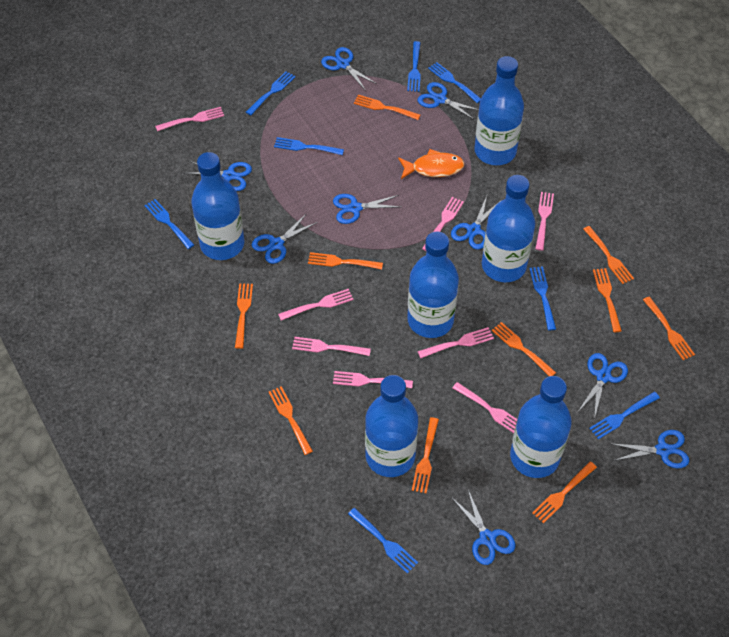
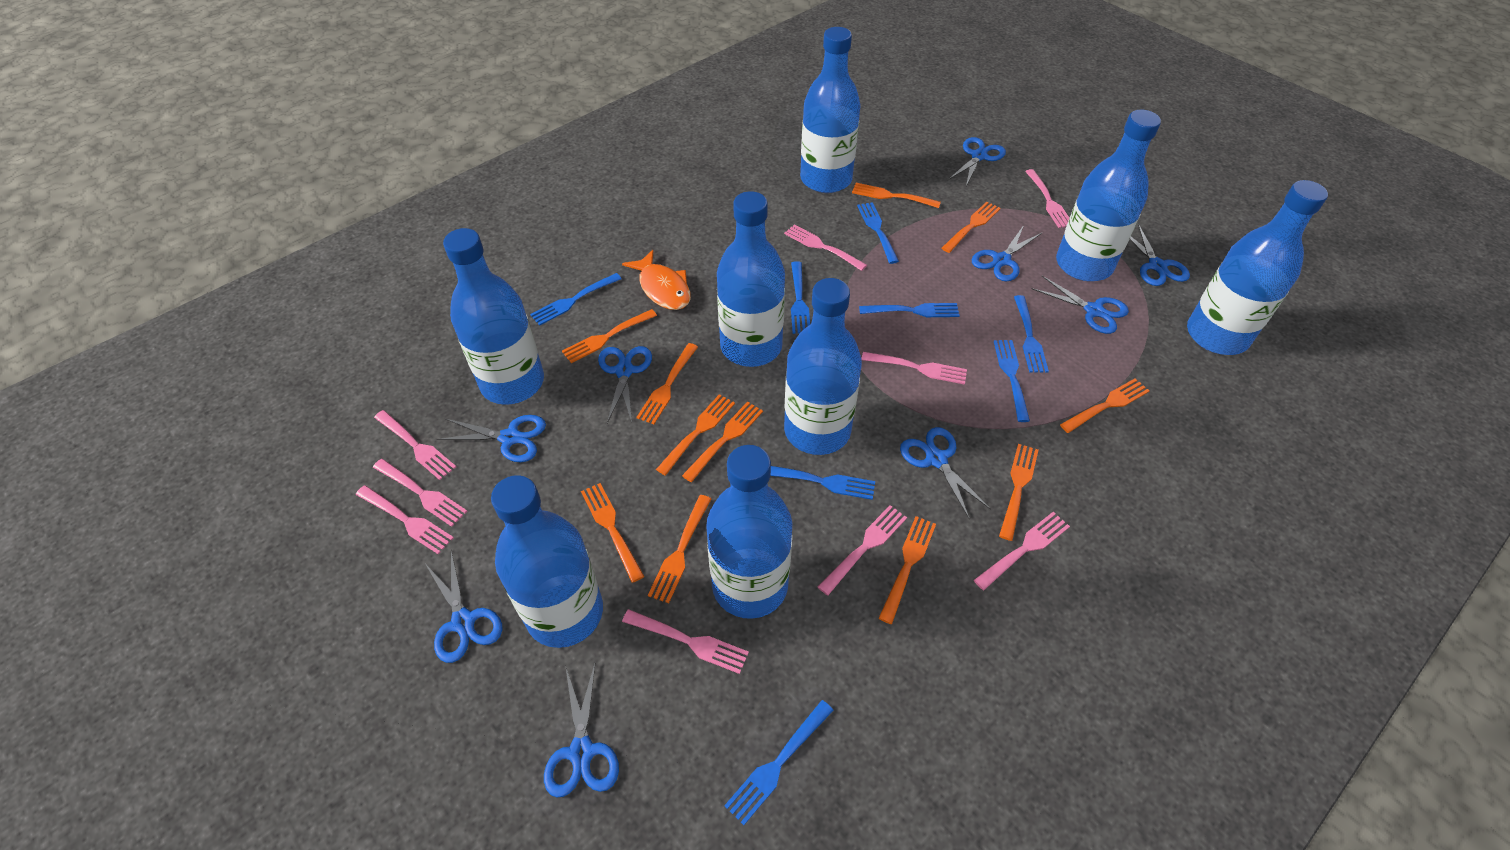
blue bottle: 6 -> 8
orange fork: 10 -> 11
pink fork: 8 -> 9

